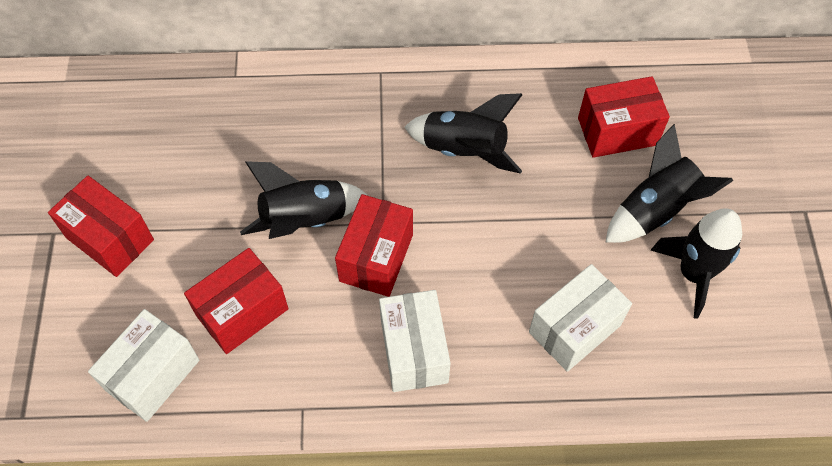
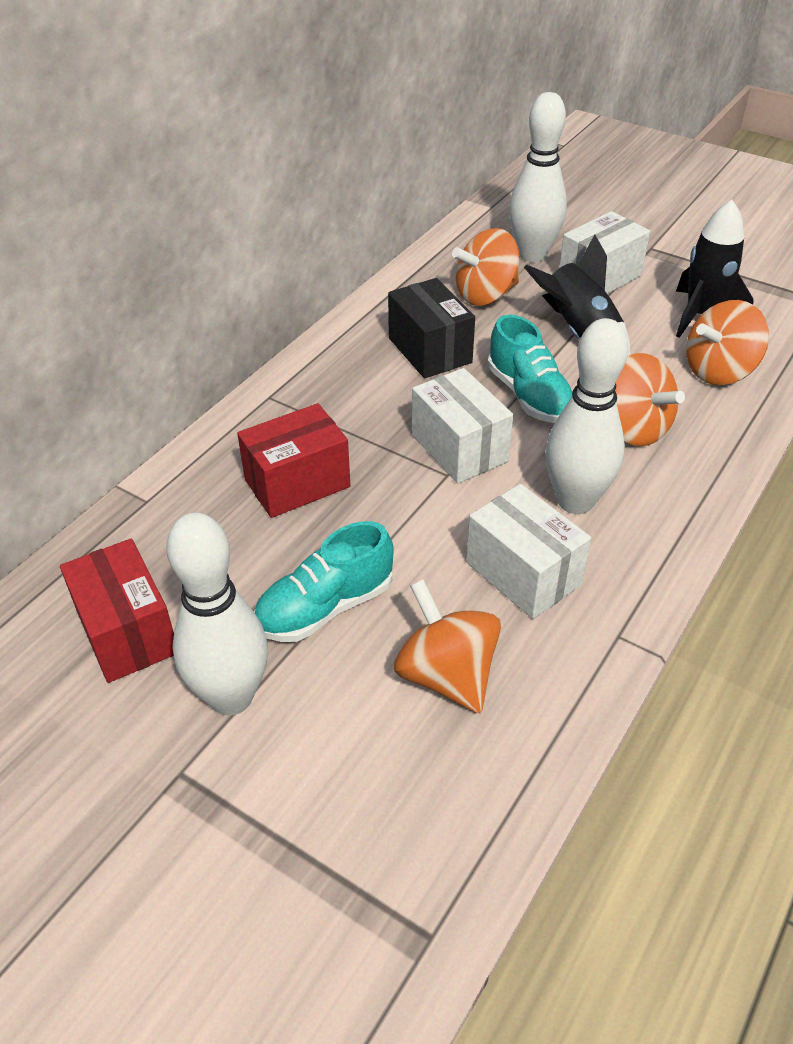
black box: 0 -> 1
black rocket: 4 -> 2
orange spinning top: 0 -> 4
red box: 4 -> 2
turquoise shoe: 0 -> 2
white bowling pin: 0 -> 3

